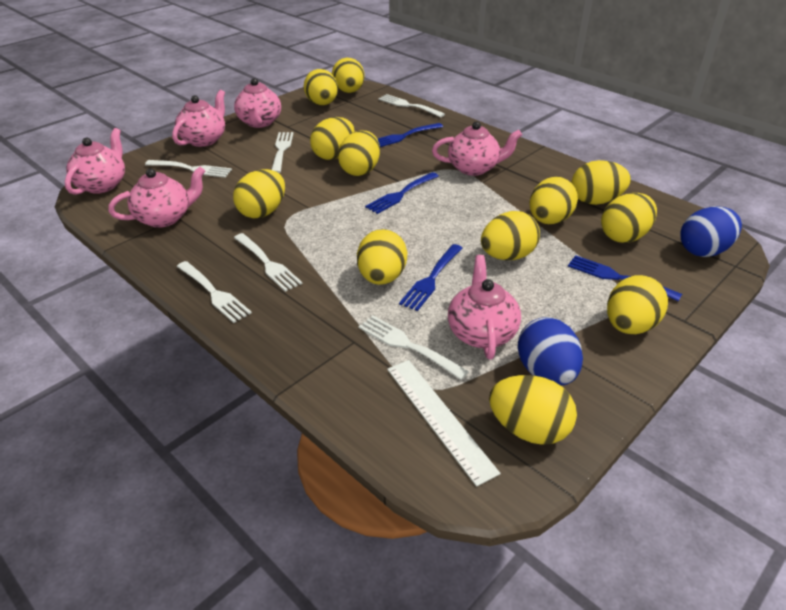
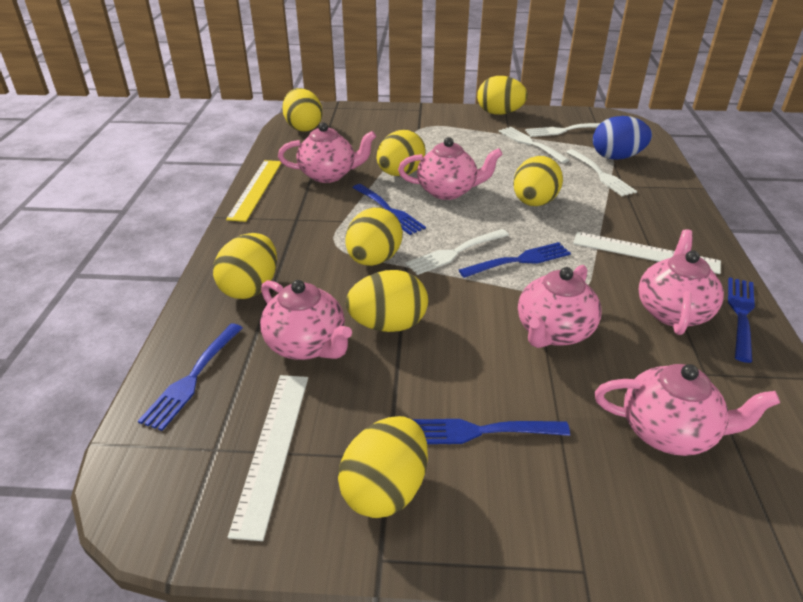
blue egg: 2 -> 1
blue fork: 4 -> 5
white fork: 6 -> 4
white ruler: 1 -> 2
yellow egg: 12 -> 8
yellow ruler: 0 -> 1

